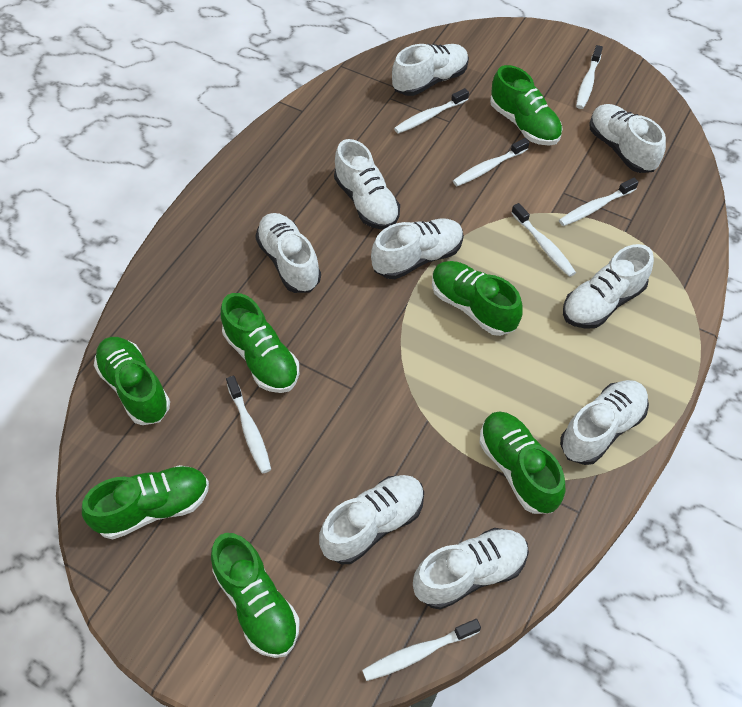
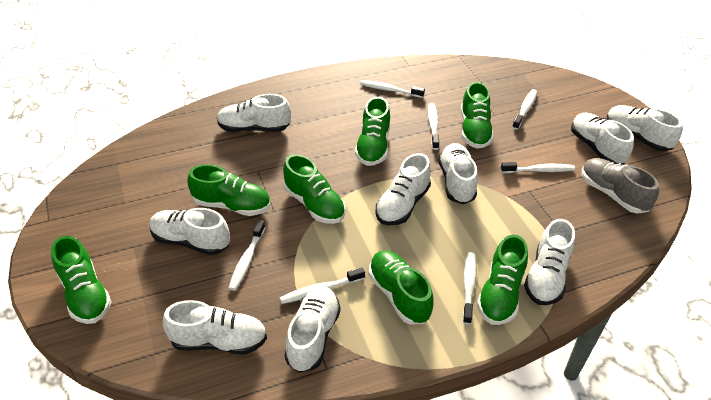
grey shoe: 0 -> 1

